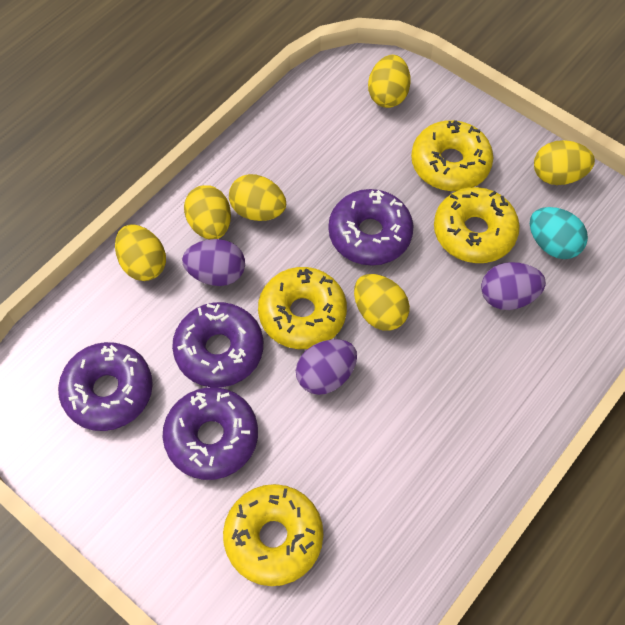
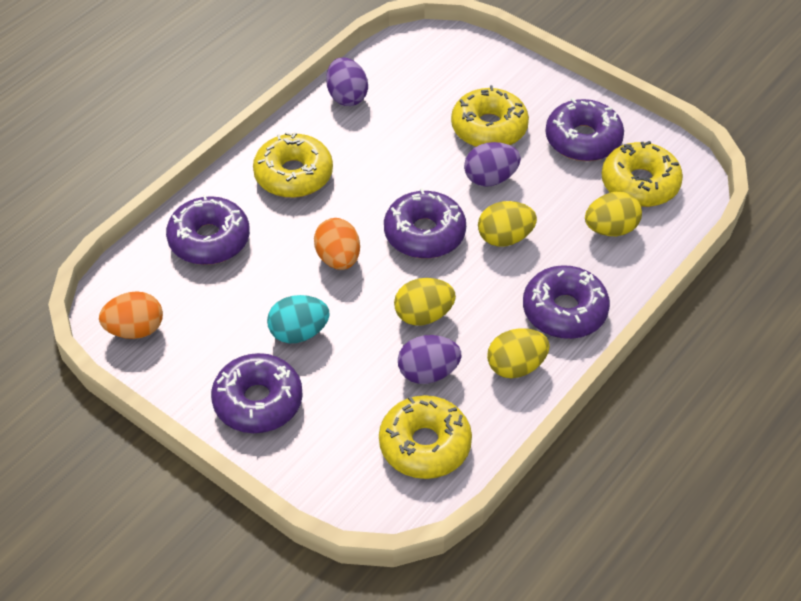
orange egg: 0 -> 2
purple donut: 4 -> 5
yellow egg: 6 -> 4

